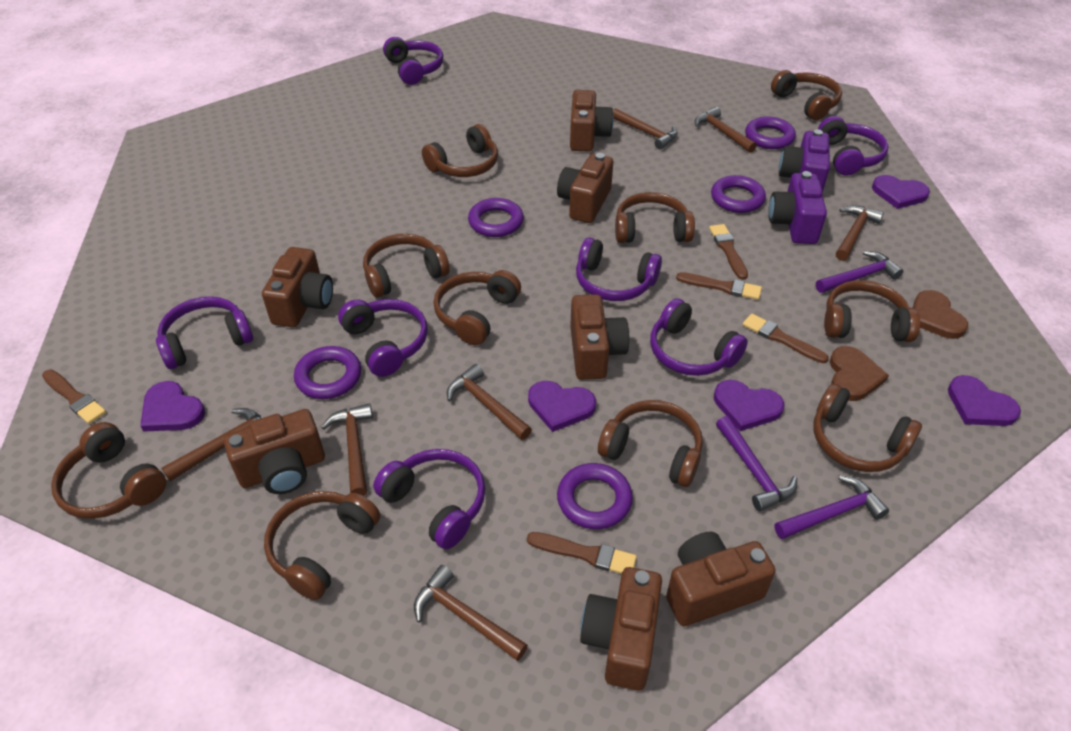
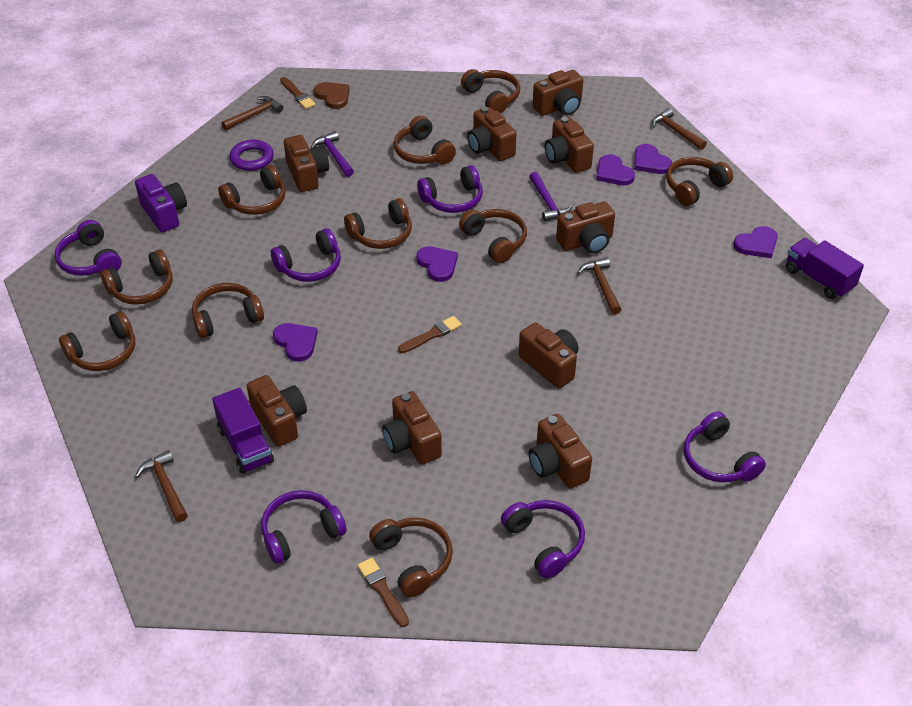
brown brush: 5 -> 3
brown camera: 7 -> 9
brown hammer: 7 -> 4
brown heart: 2 -> 1
purple camera: 2 -> 1
purple hammer: 3 -> 2
purple headphones: 7 -> 6
purple ring: 5 -> 1
purple truck: 0 -> 2

